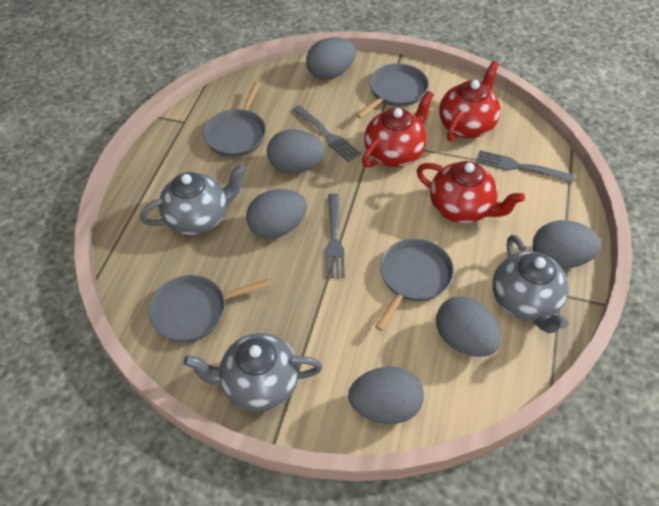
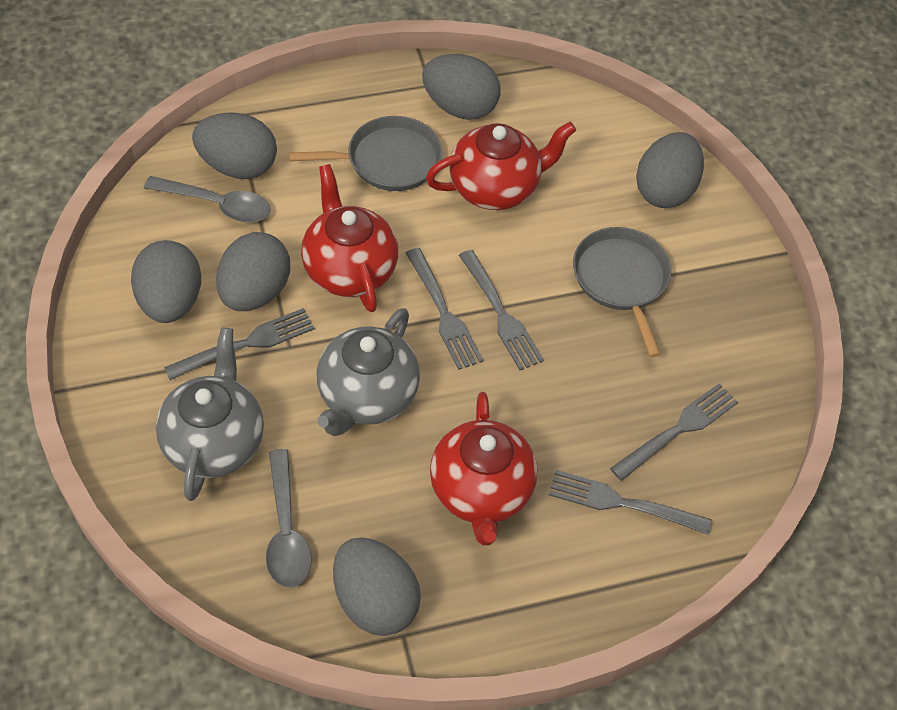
grey fork: 3 -> 5
grey pan: 4 -> 2
grey spoon: 0 -> 2
grey teapot: 3 -> 2

